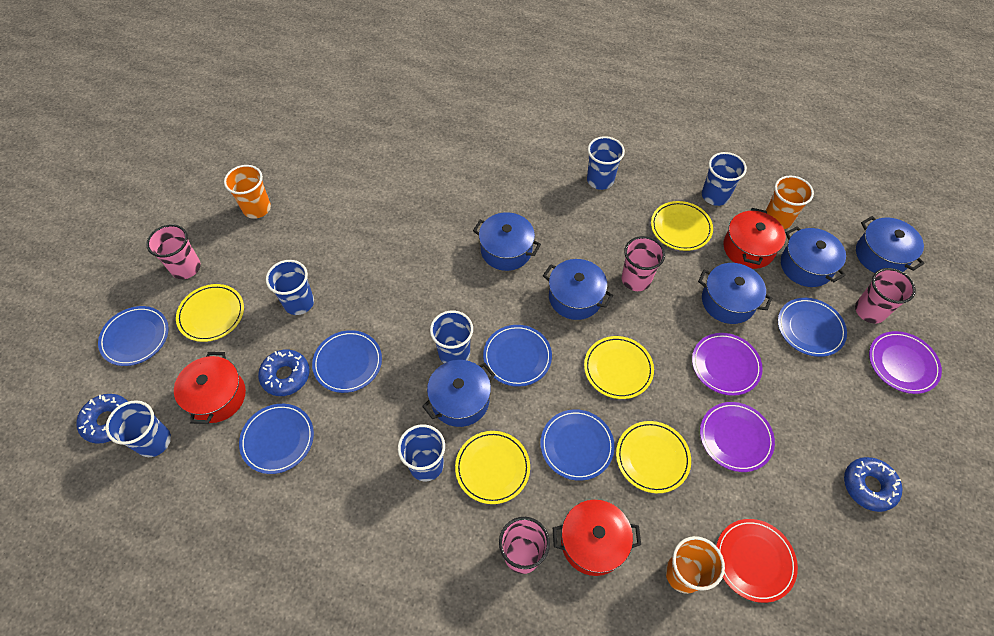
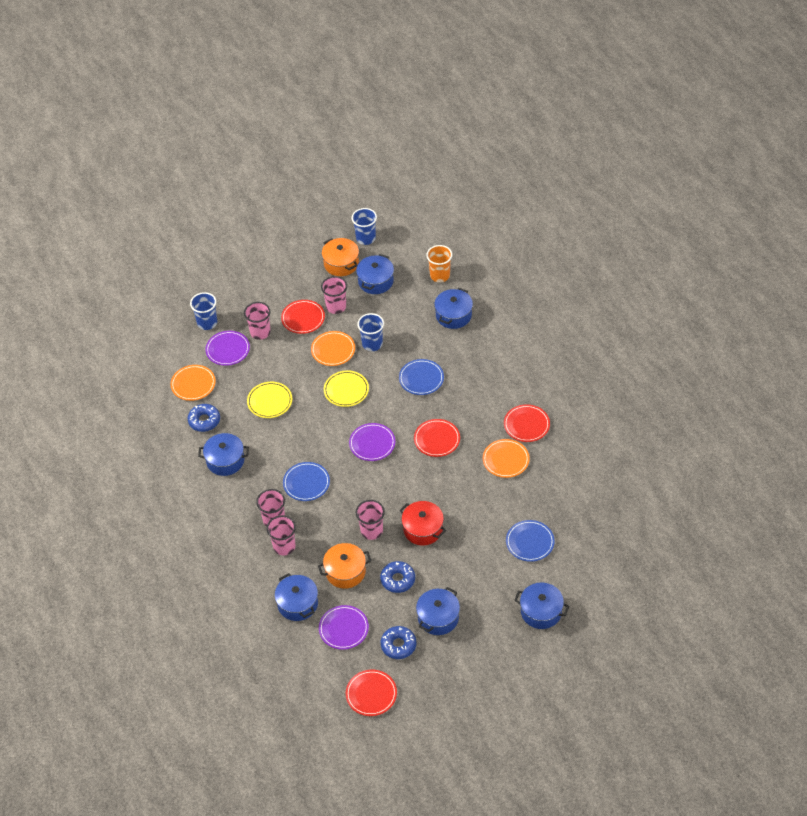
blue cup: 6 -> 3
blue plate: 6 -> 3
orange cup: 3 -> 1
orange plate: 0 -> 3
orange pot: 0 -> 2
pink cup: 4 -> 5
red plate: 1 -> 4
red pot: 3 -> 1
yellow plate: 5 -> 2

